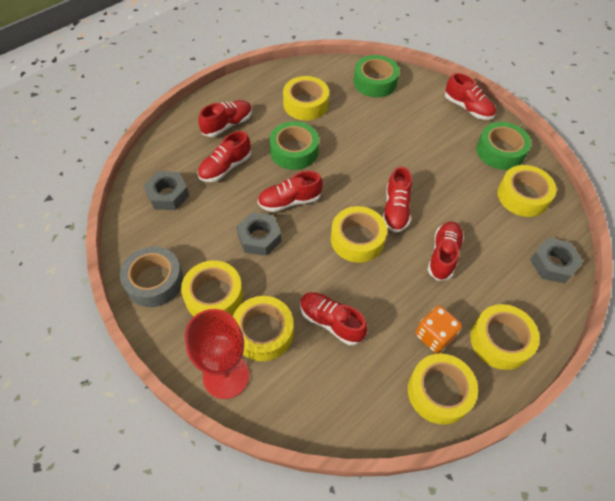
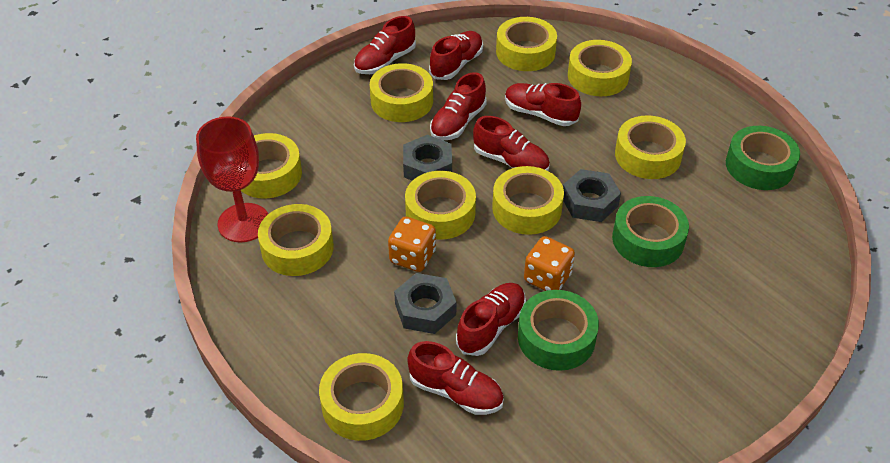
grey tape: 1 -> 0
orange dice: 1 -> 2
yellow tape: 7 -> 9

